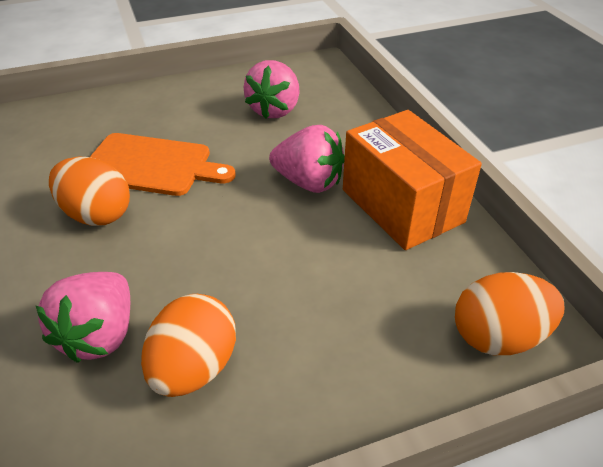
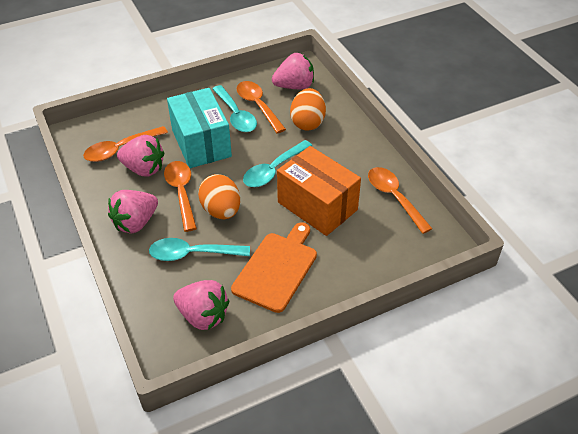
orange egg: 3 -> 2
orange spoon: 0 -> 4
pink strawberry: 3 -> 4
turquoise box: 0 -> 1
turquoise spoon: 0 -> 3

